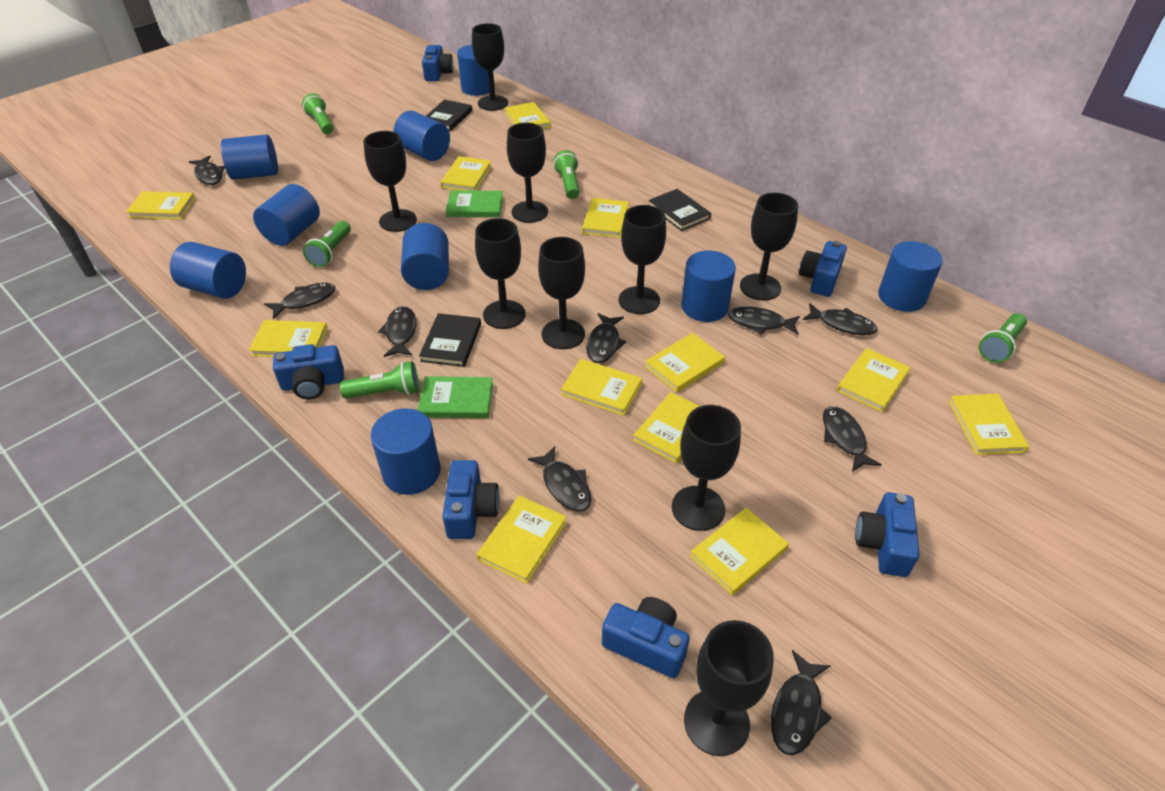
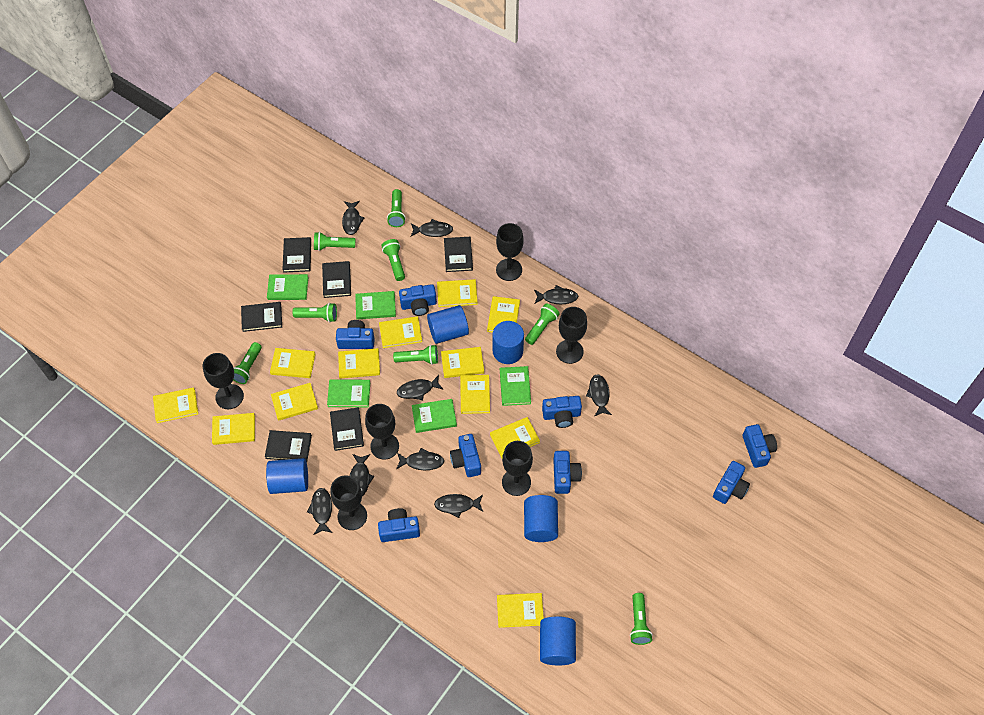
black book: 3 -> 6
black goblet: 9 -> 6
blue camera: 6 -> 8
blue cylinder: 9 -> 5
green book: 2 -> 5
green flashlight: 5 -> 8

